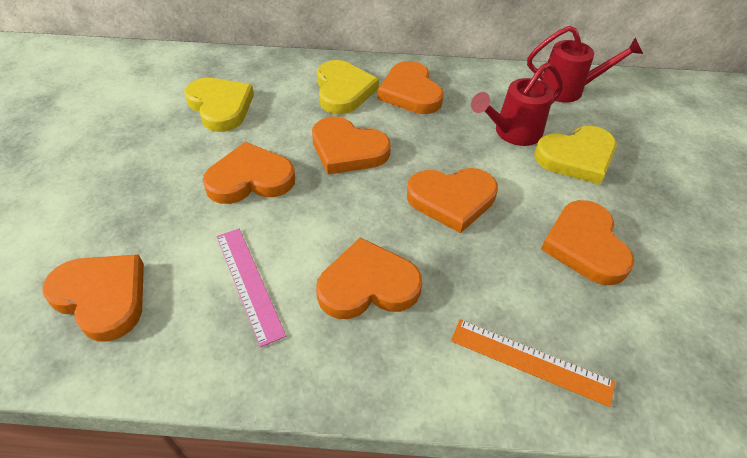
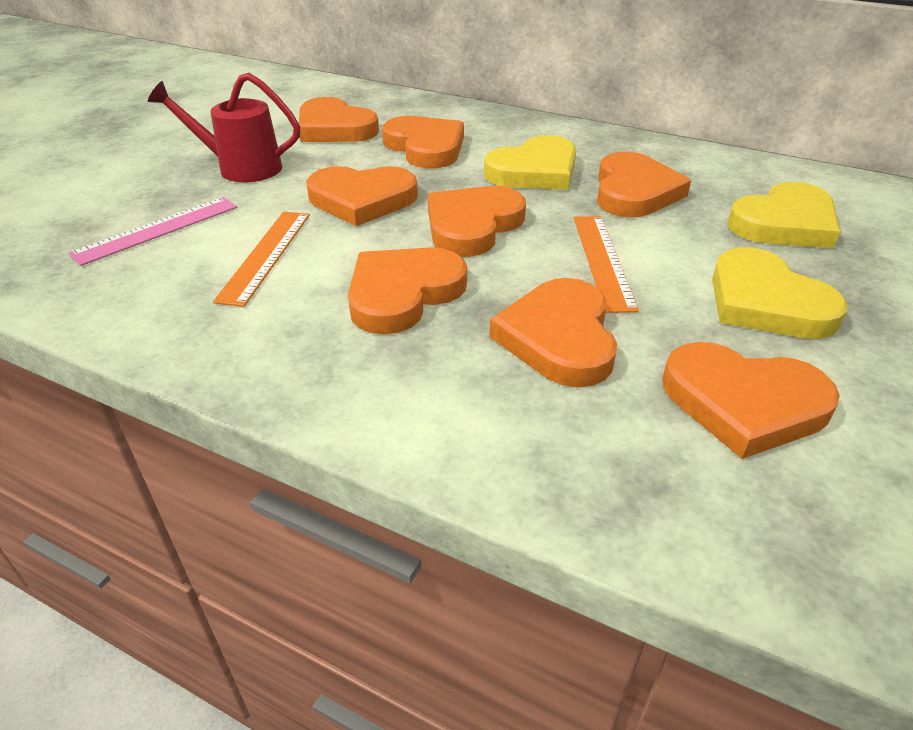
orange heart: 7 -> 8
orange ruler: 1 -> 2
red watering can: 2 -> 1

